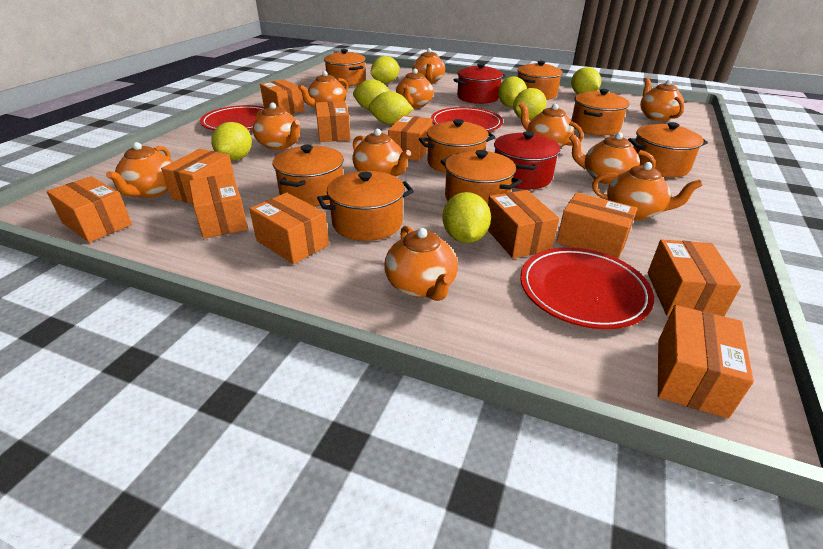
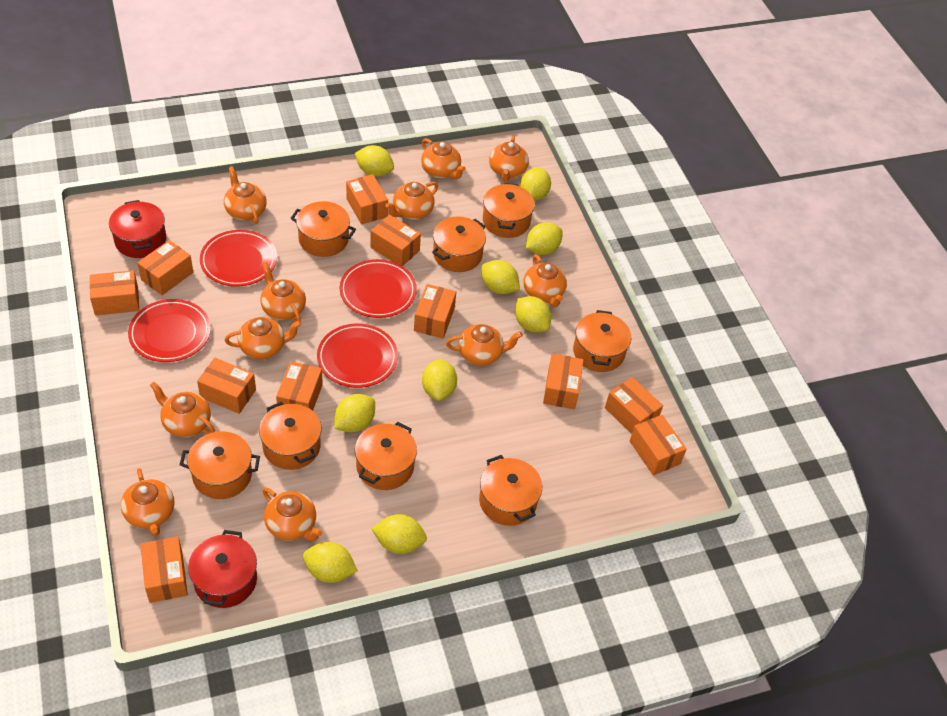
red plate: 3 -> 4
yellow lemon: 8 -> 9

